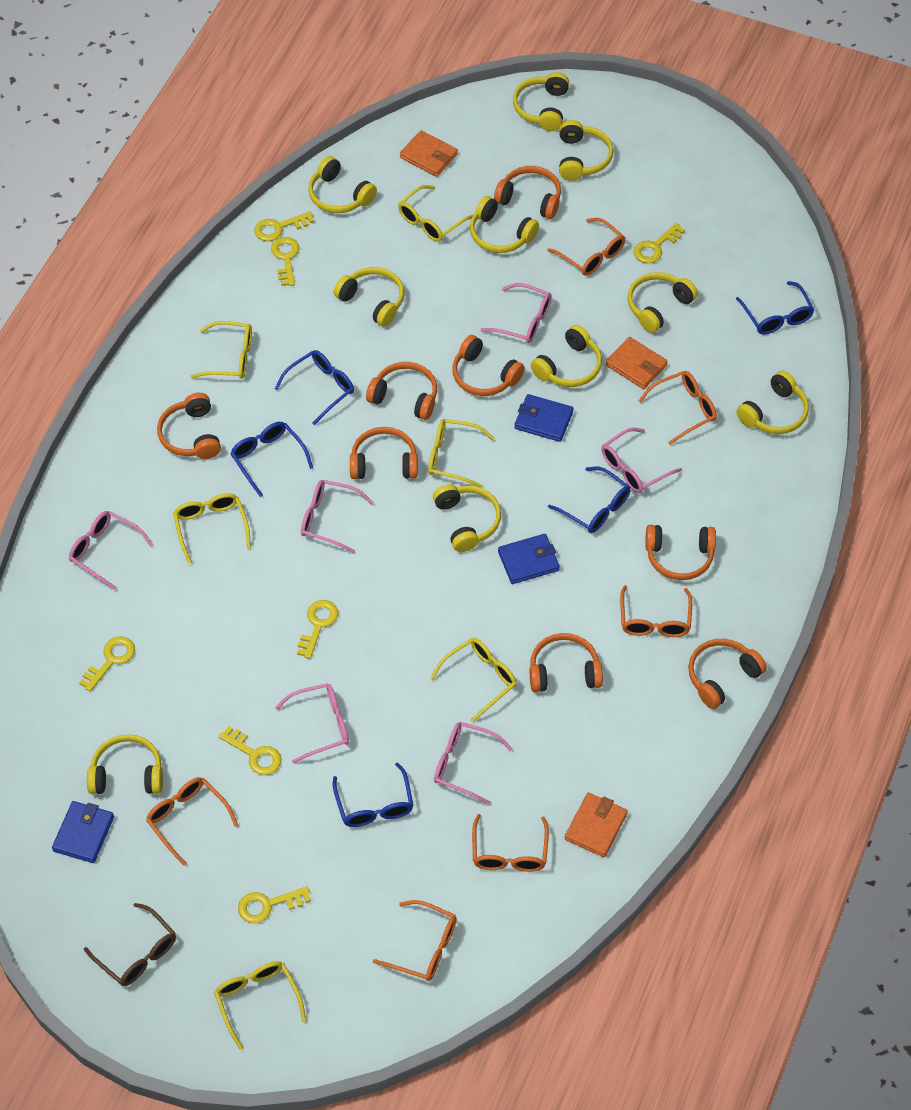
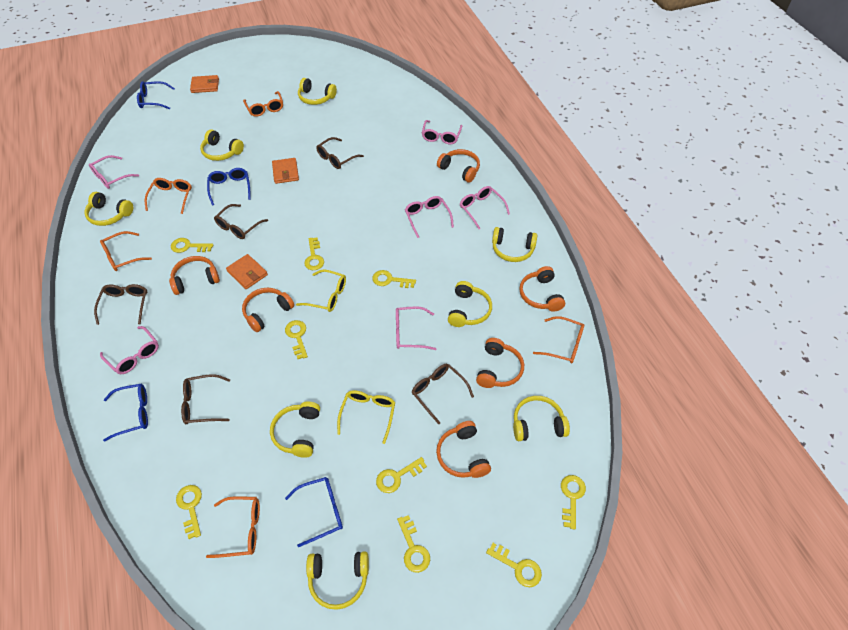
blue glasses: 5 -> 4
blue wallet: 3 -> 0
brown glasses: 1 -> 5
orange glasses: 6 -> 5
orange headphones: 8 -> 6
yellow glasses: 6 -> 2
yellow headphones: 10 -> 8
yellow key: 7 -> 9

